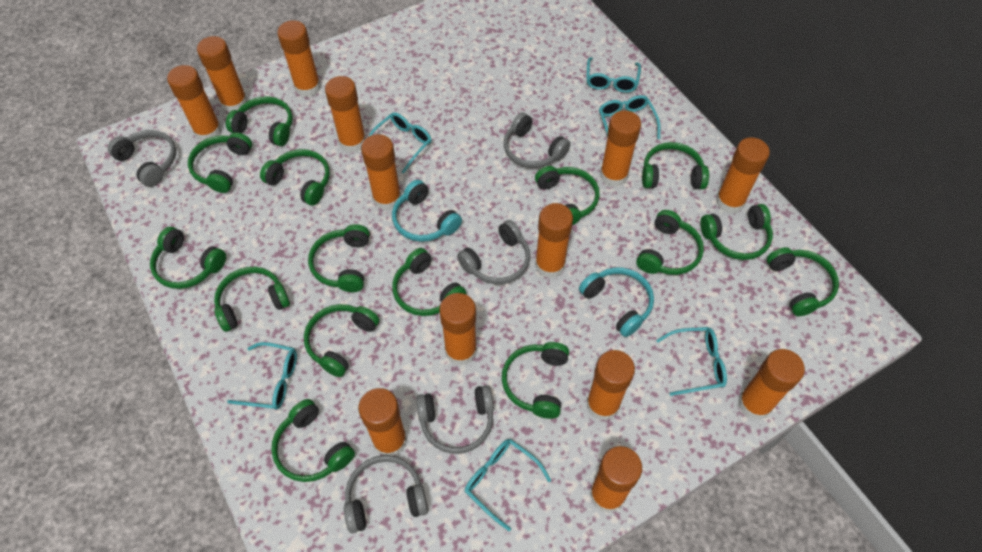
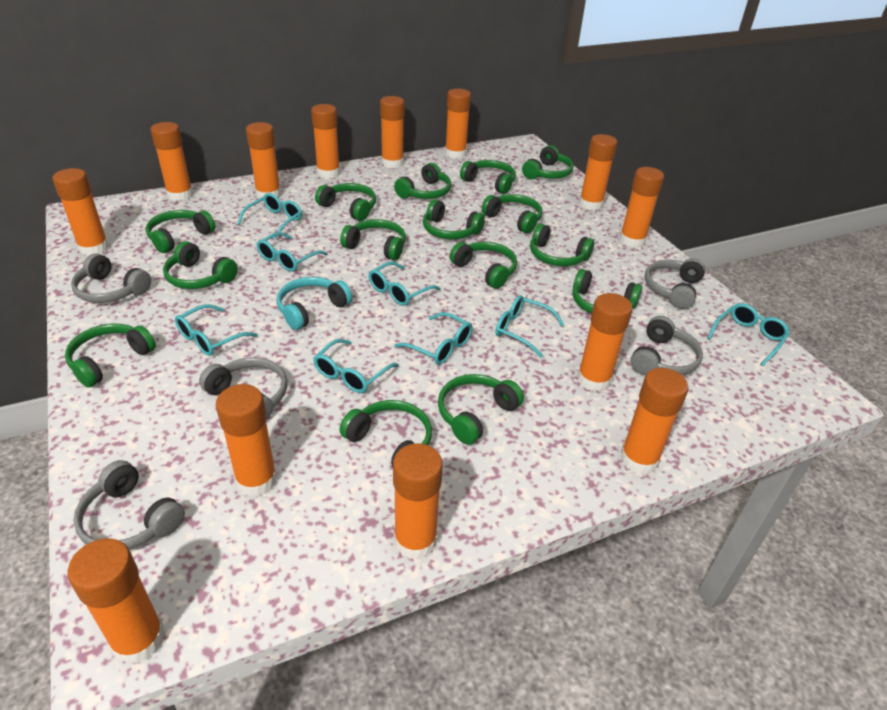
turquoise glasses: 6 -> 8
turquoise headphones: 2 -> 1

